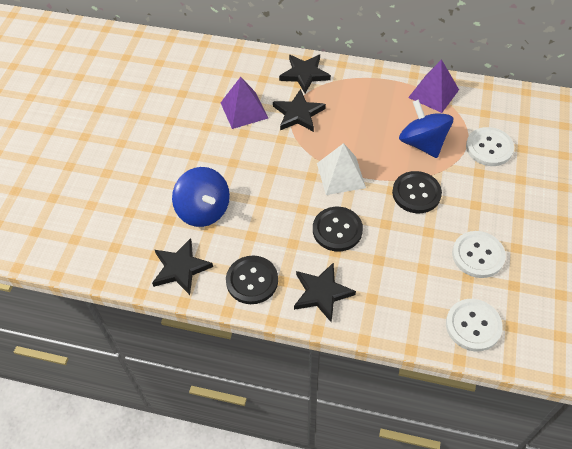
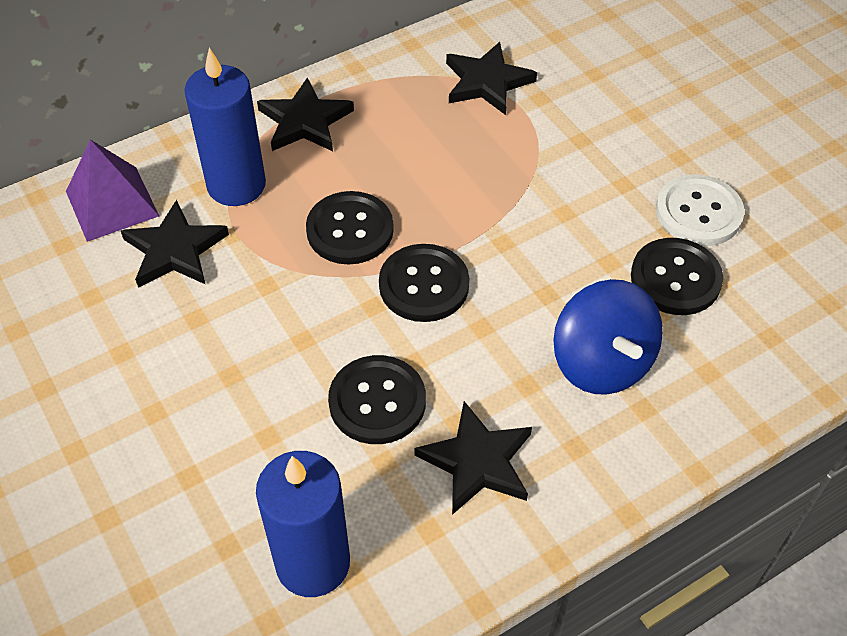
black button: 3 -> 4
blue candle: 0 -> 2
blue spinning top: 2 -> 1
purple pyramid: 2 -> 1
white button: 3 -> 1
white pyramid: 1 -> 0

